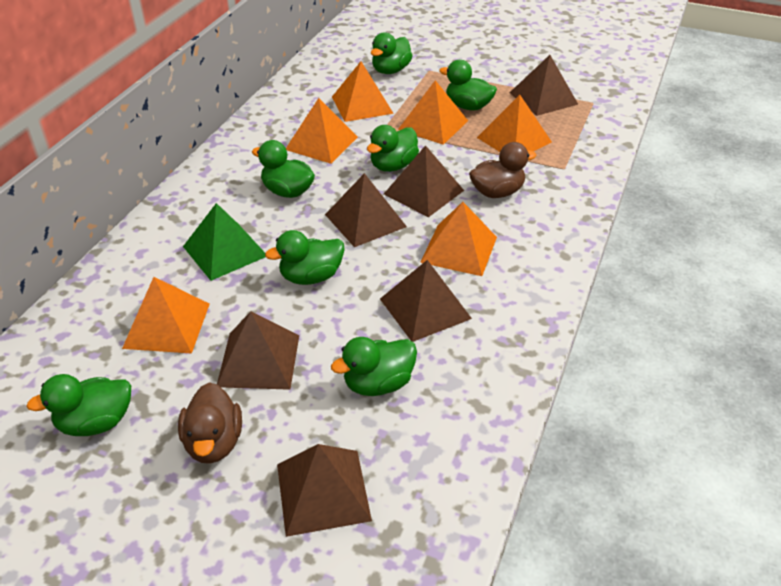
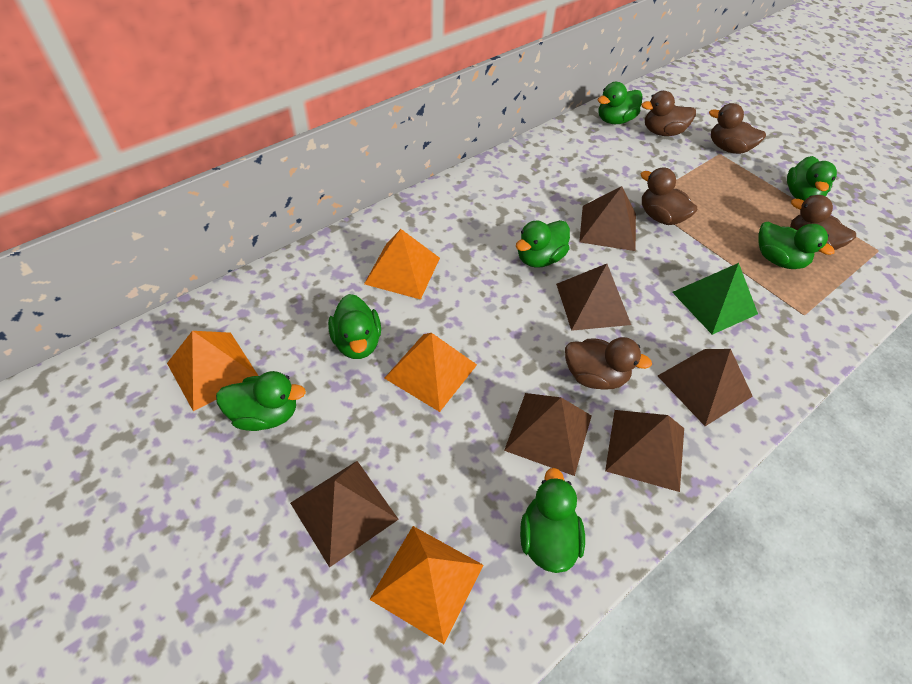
brown duck: 2 -> 5
orange pyramid: 6 -> 4

